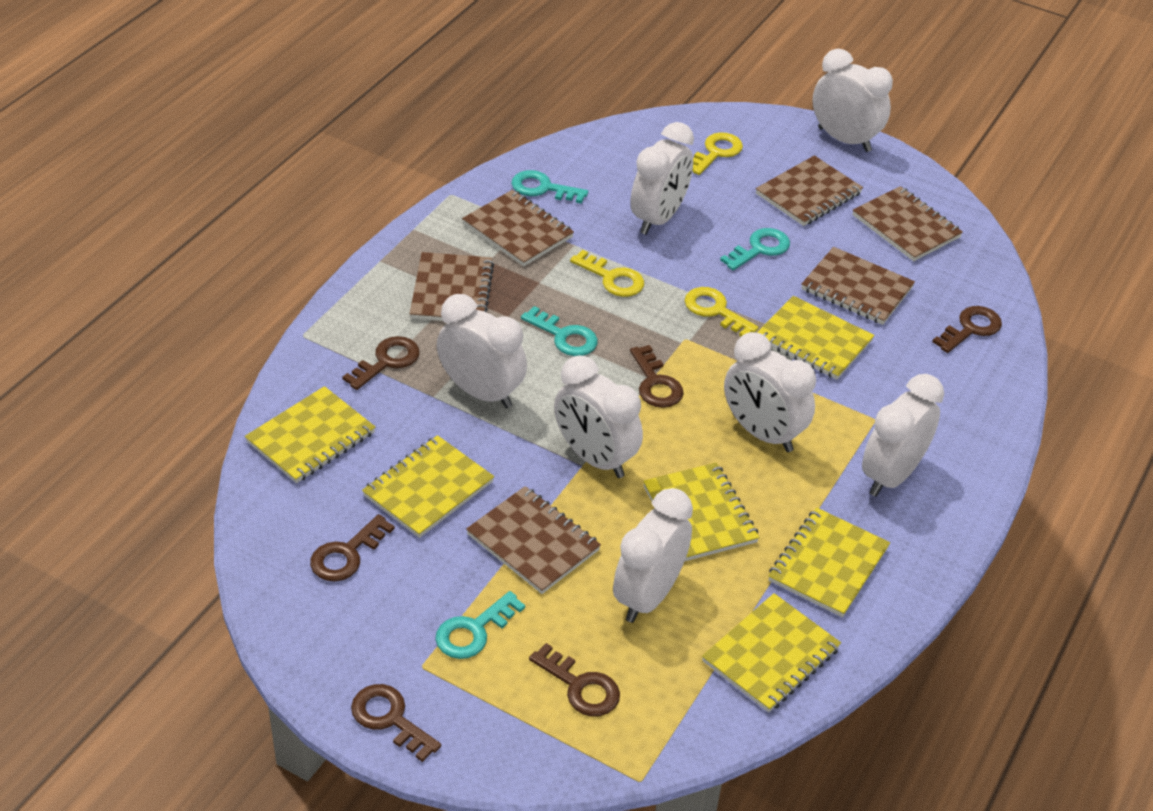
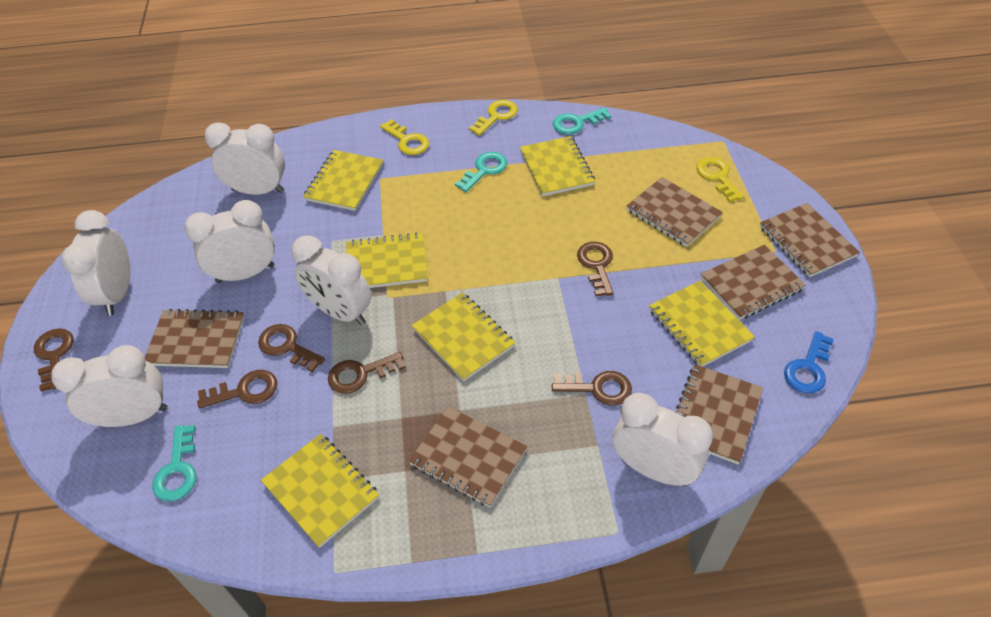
blue key: 0 -> 1
turquoise key: 4 -> 3
white clock: 7 -> 6

